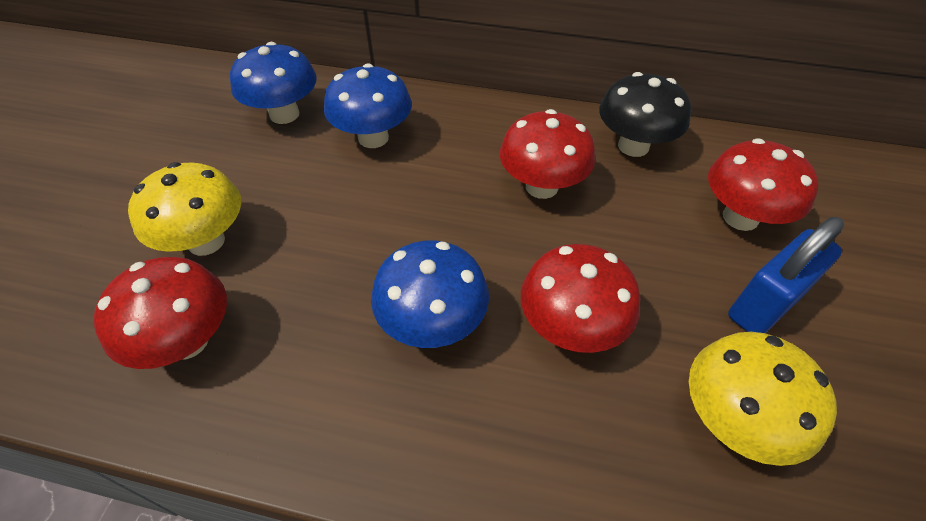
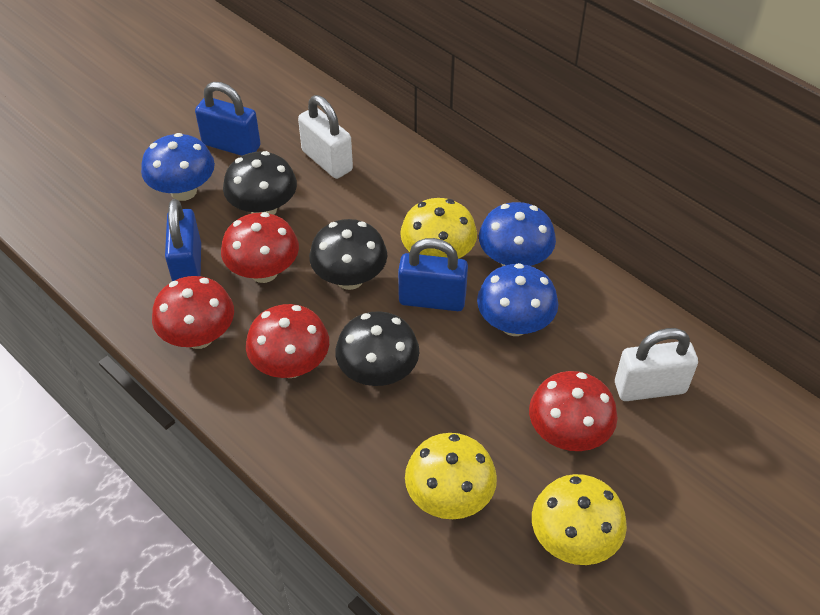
black mushroom: 1 -> 3
blue padlock: 1 -> 3
white padlock: 0 -> 2
yellow mushroom: 2 -> 3

